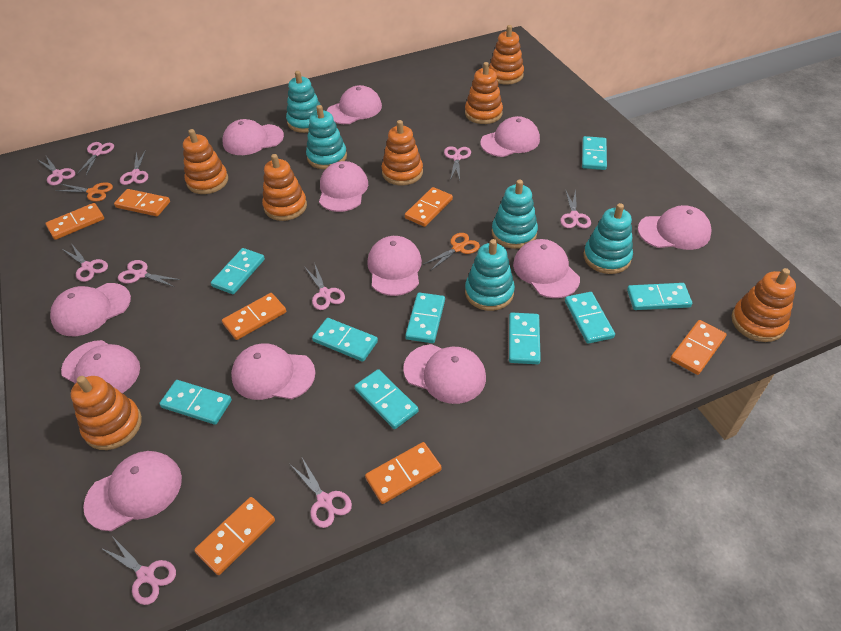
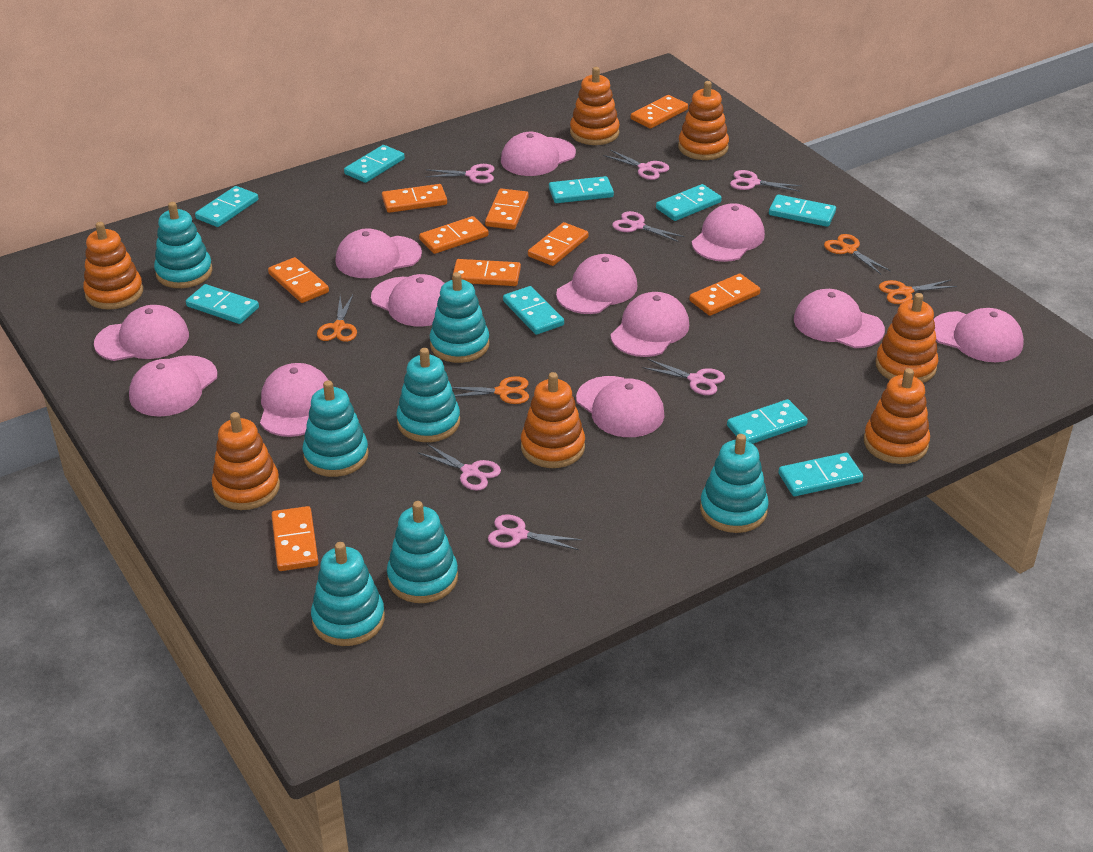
orange domino: 7 -> 9
orange scissors: 2 -> 4
pink scissors: 10 -> 7
turquoise stacking toy: 5 -> 7

